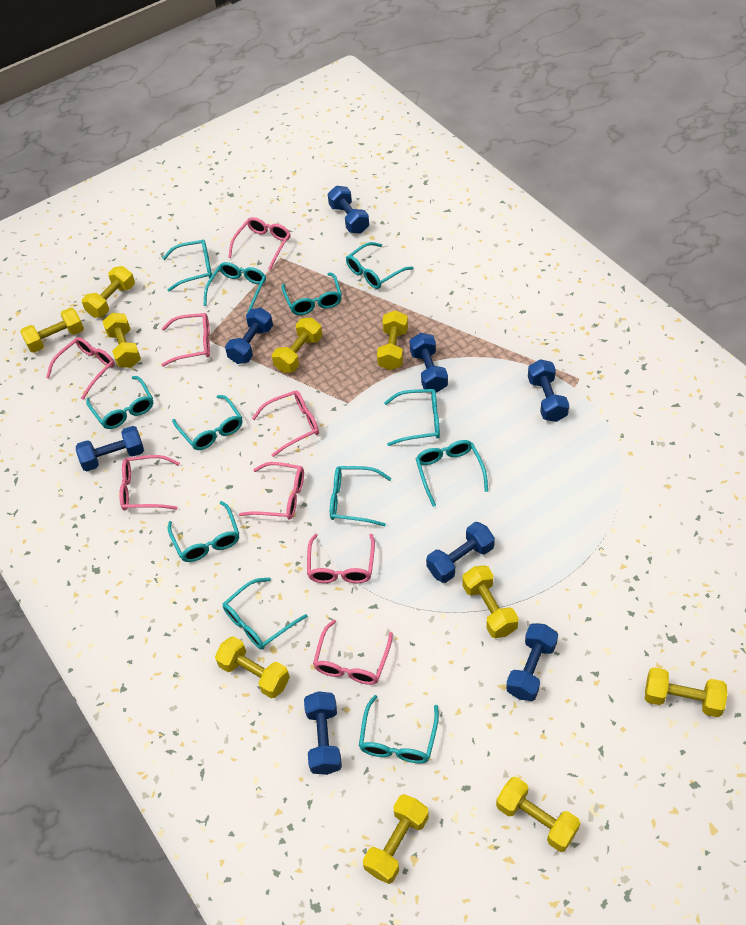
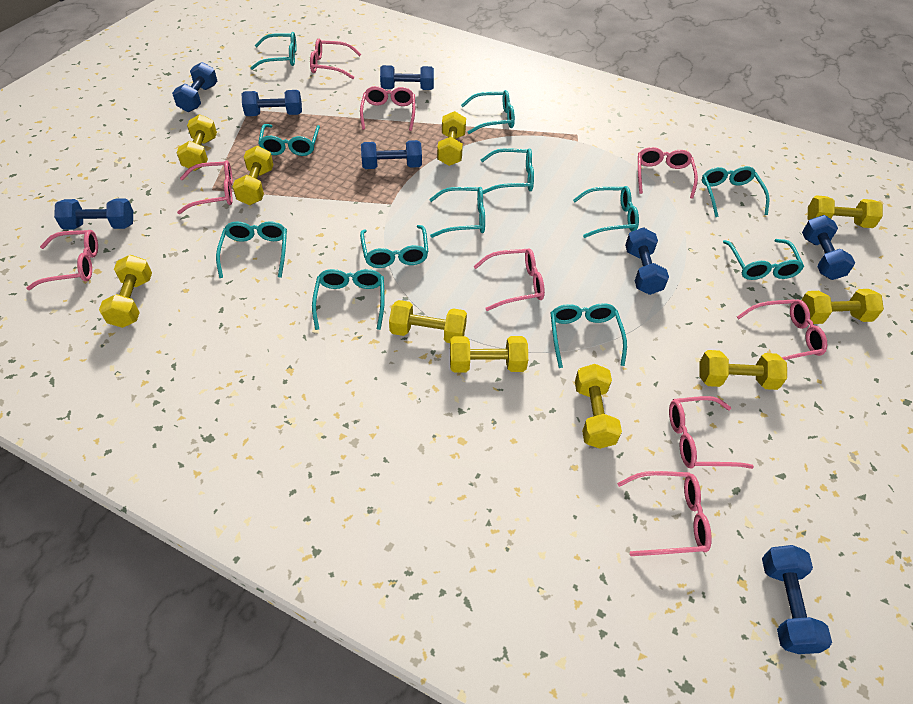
pink glasses: 8 -> 9

